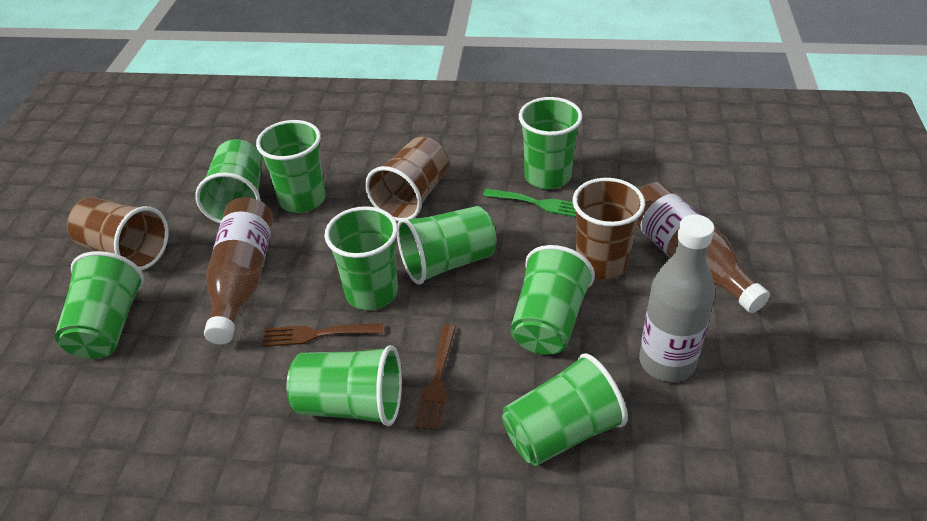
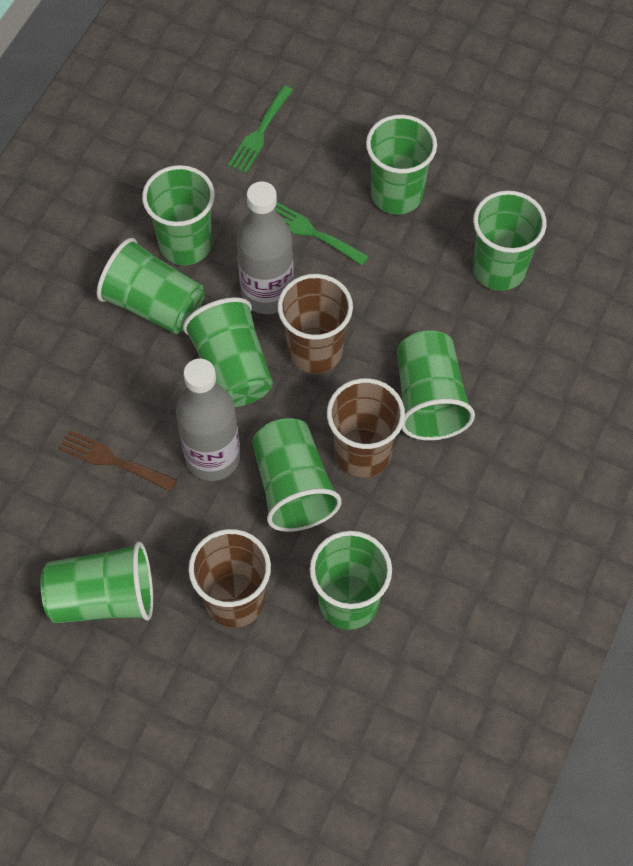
brown bottle: 2 -> 0
brown fork: 2 -> 1
green fork: 1 -> 2
grey bottle: 1 -> 2

